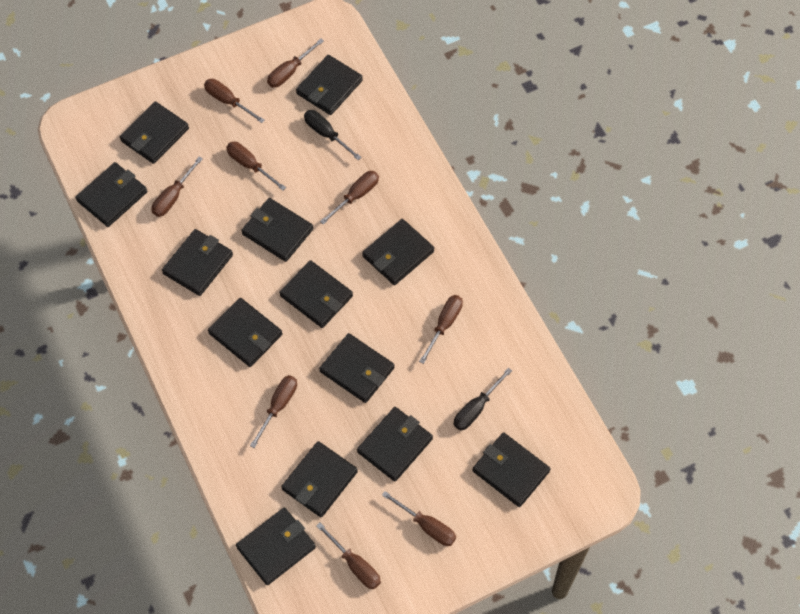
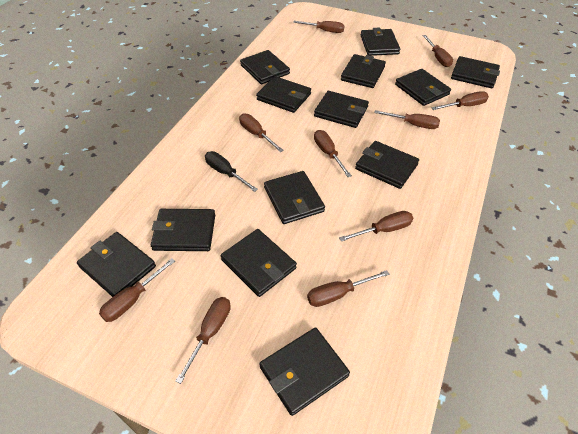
black screwdriver: 2 -> 1
brown screwdriver: 9 -> 10

